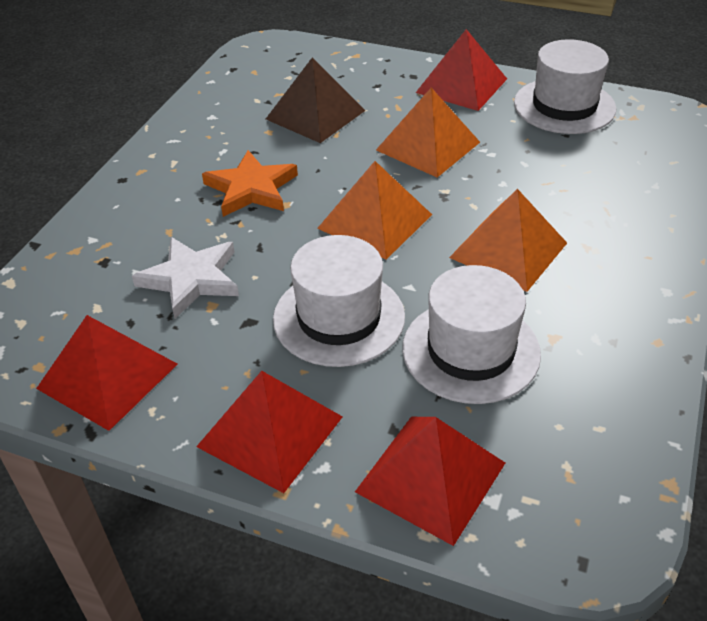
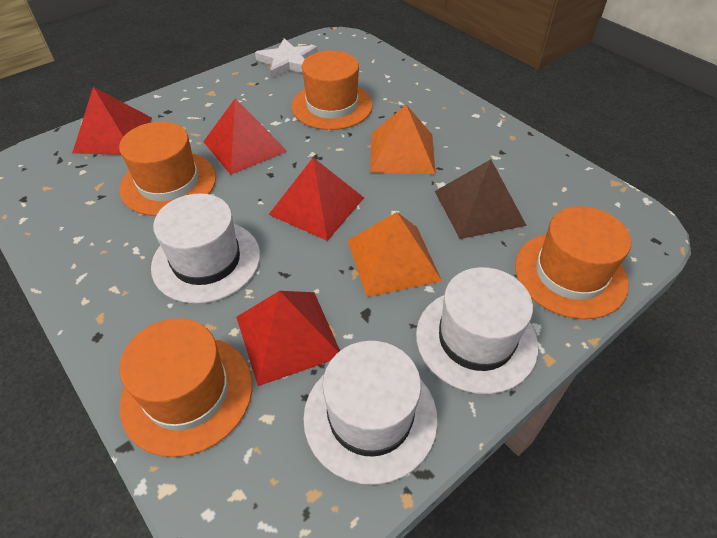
orange hat: 0 -> 4
orange pyramid: 3 -> 2
orange star: 1 -> 0

